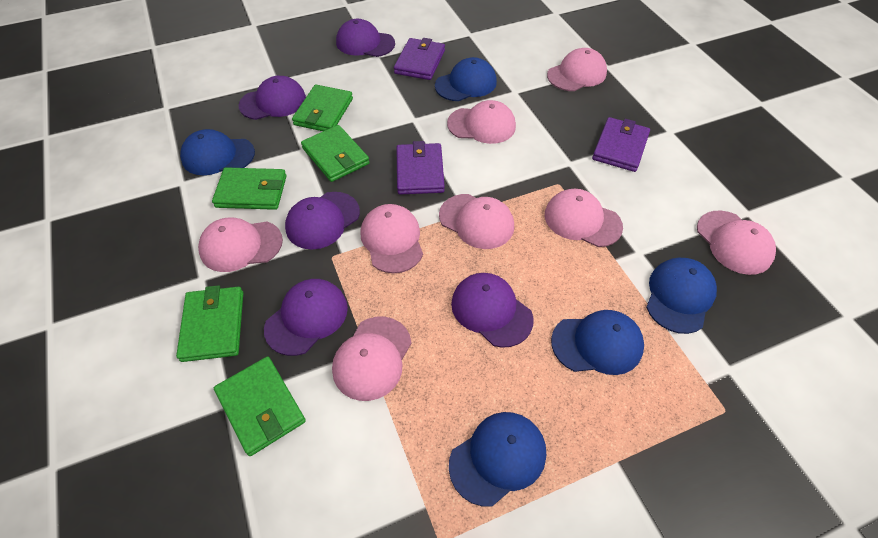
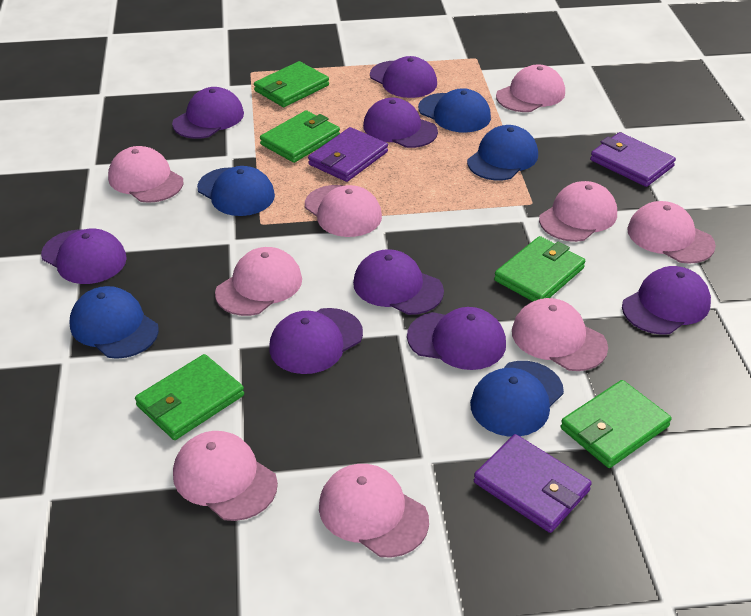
pink cap: 8 -> 9
purple cap: 5 -> 8

